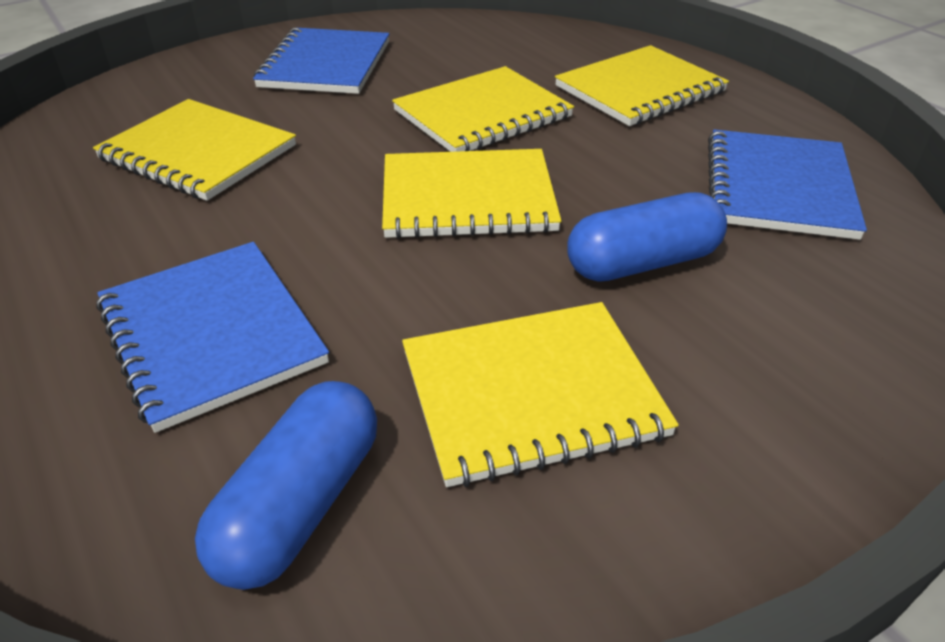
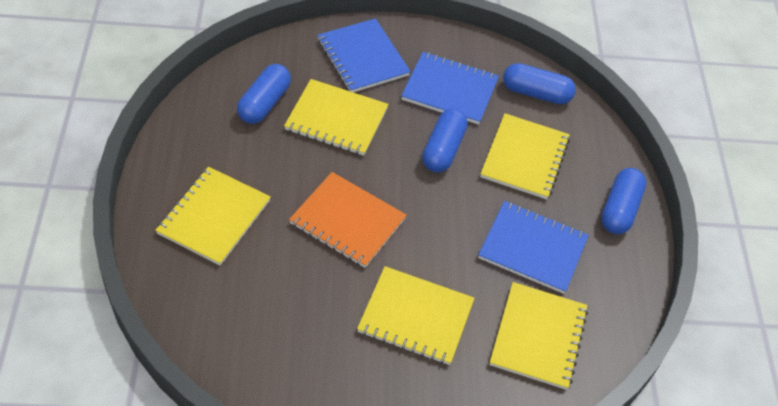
blue capsule: 2 -> 4
orange notebook: 0 -> 1

